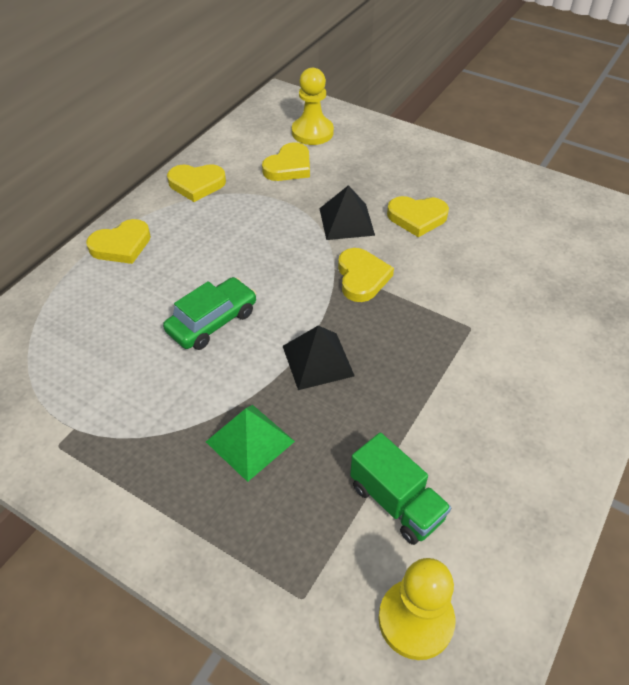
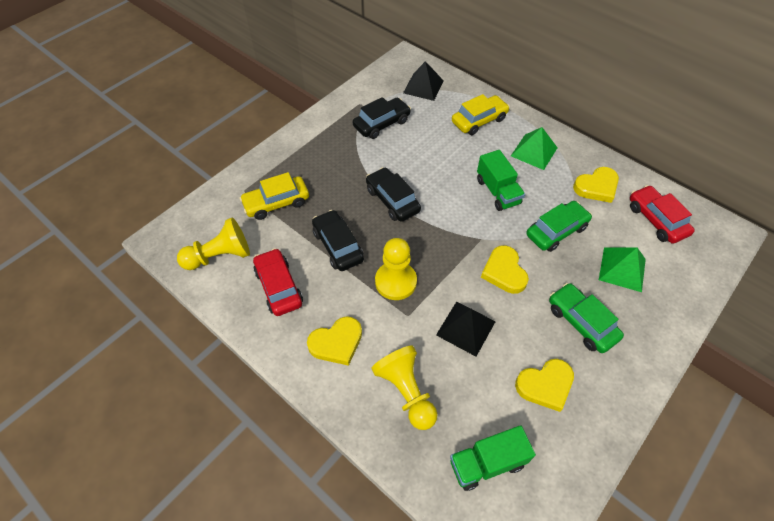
black car: 0 -> 3
green car: 1 -> 2
green pyramid: 1 -> 2
green truck: 1 -> 2
red car: 0 -> 2
yellow car: 0 -> 2
yellow heart: 5 -> 4
yellow pawn: 2 -> 3

